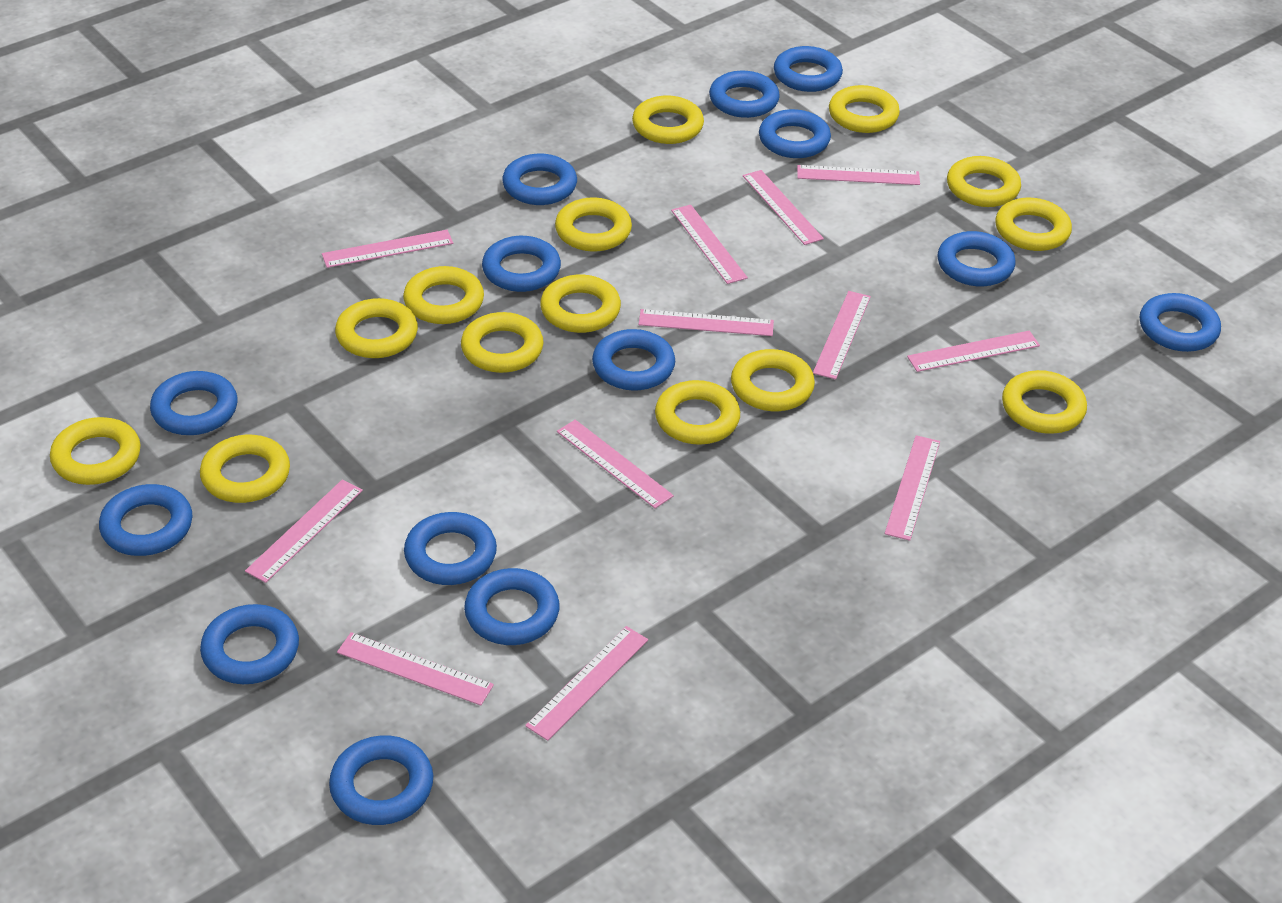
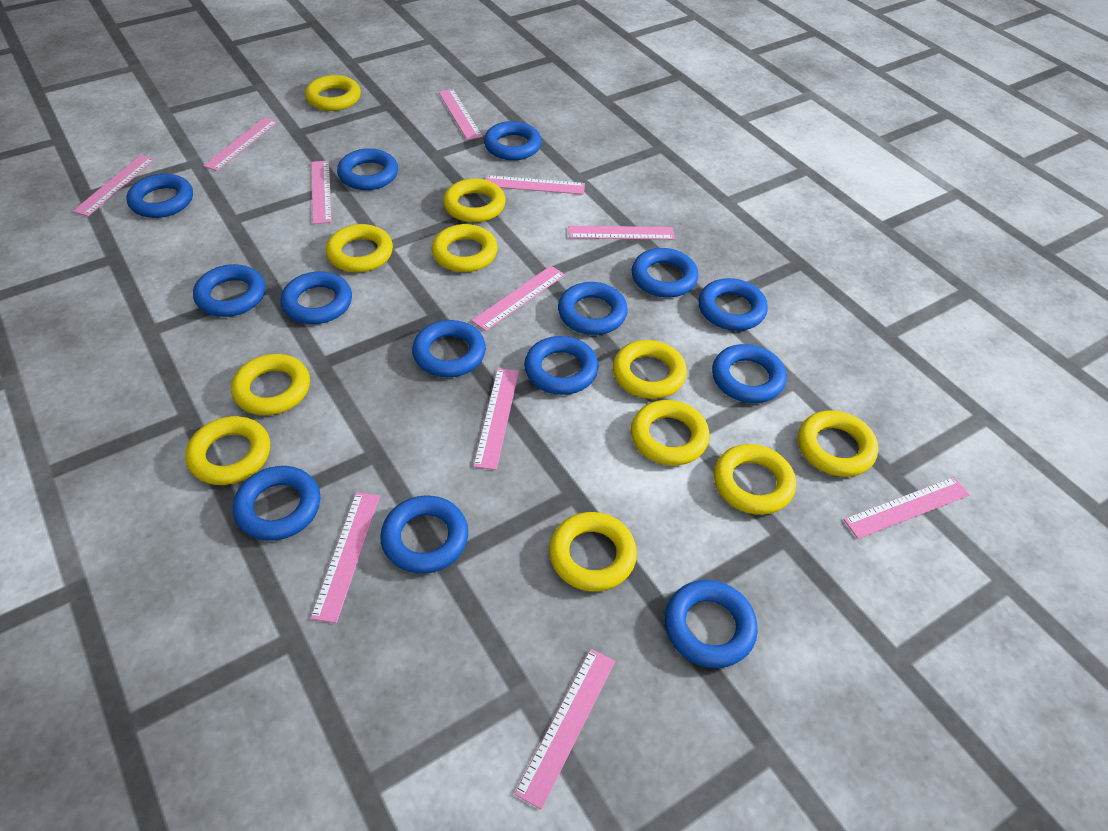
pink ruler: 12 -> 11
yellow ring: 14 -> 11

